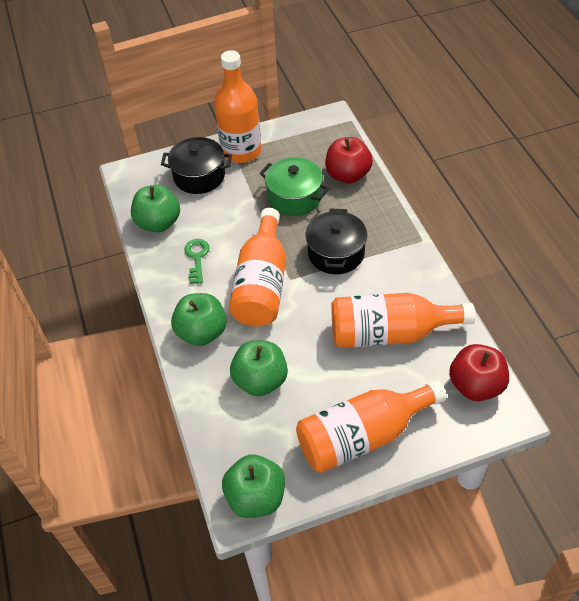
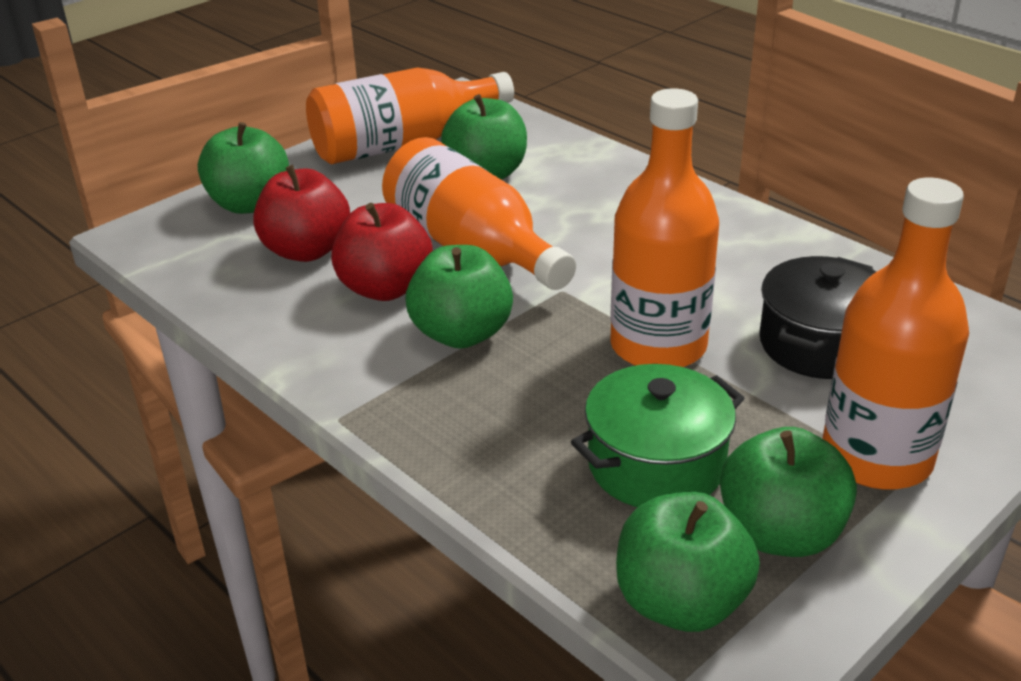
black pot: 2 -> 1
green apple: 4 -> 5
green key: 1 -> 0

